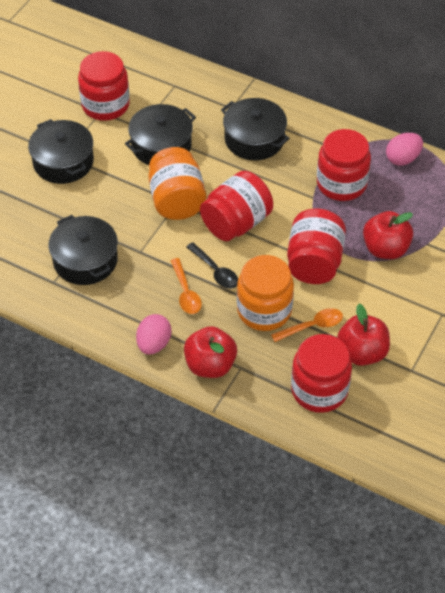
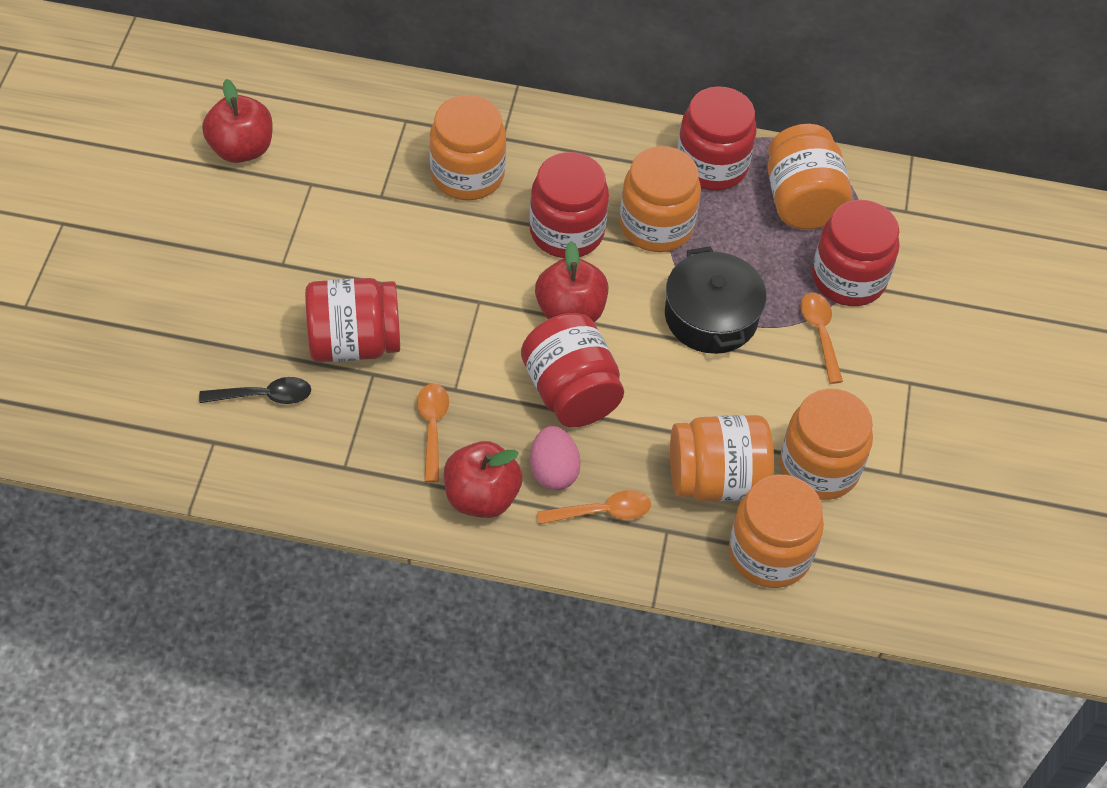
black pot: 4 -> 1
orange jar: 2 -> 6
orange spoon: 2 -> 3
pink egg: 2 -> 1

